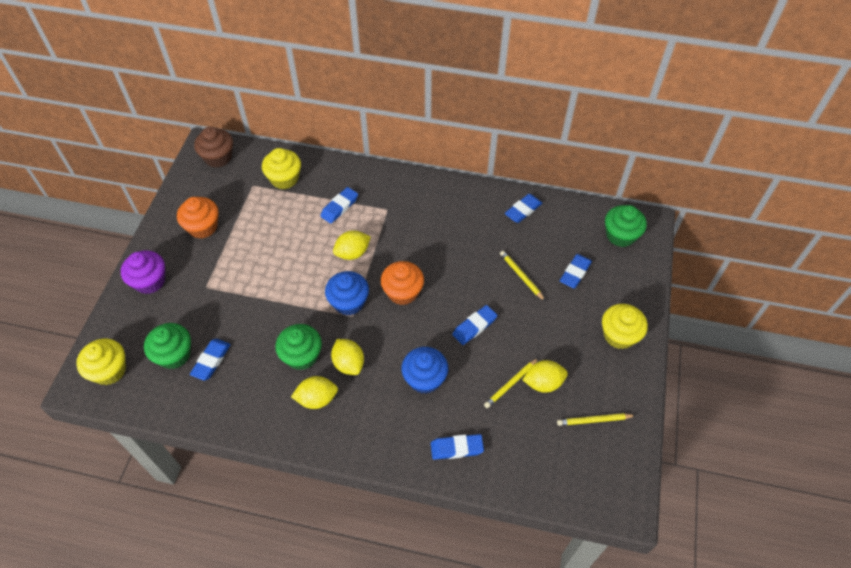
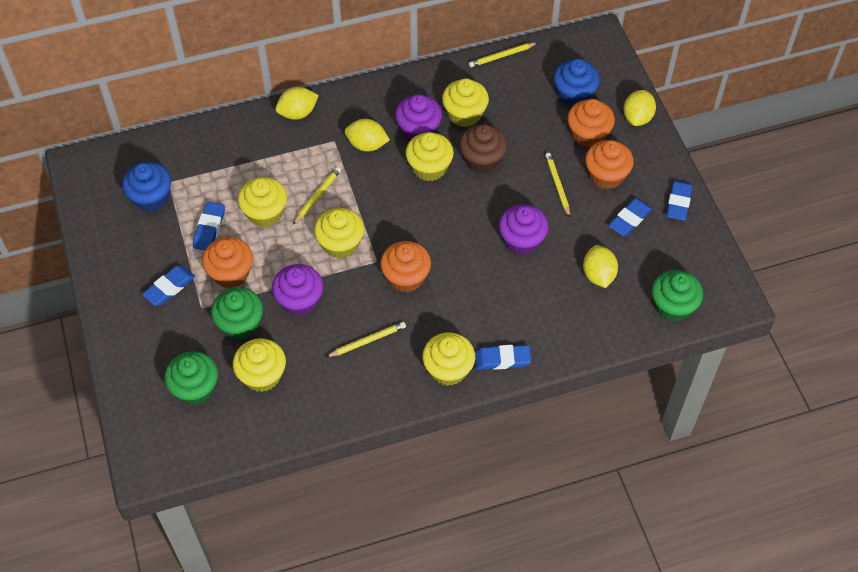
blue eraser: 6 -> 5
orange cupcake: 2 -> 4
purple cupcake: 1 -> 3
yellow cupcake: 3 -> 6
yellow pencil: 3 -> 4

